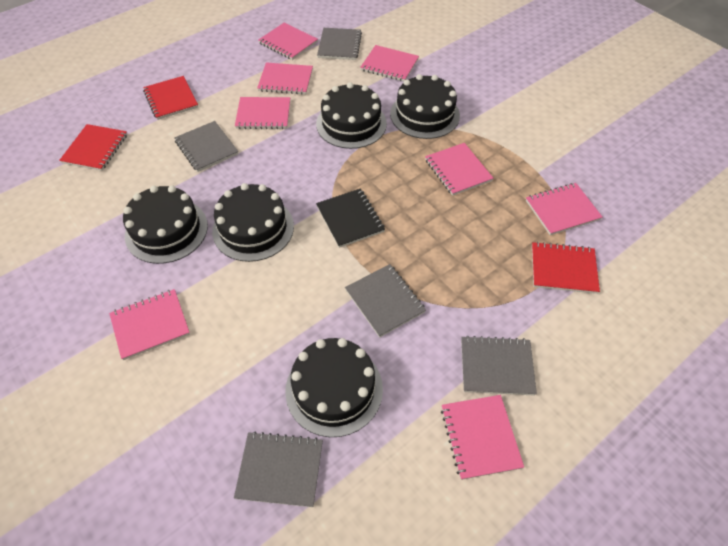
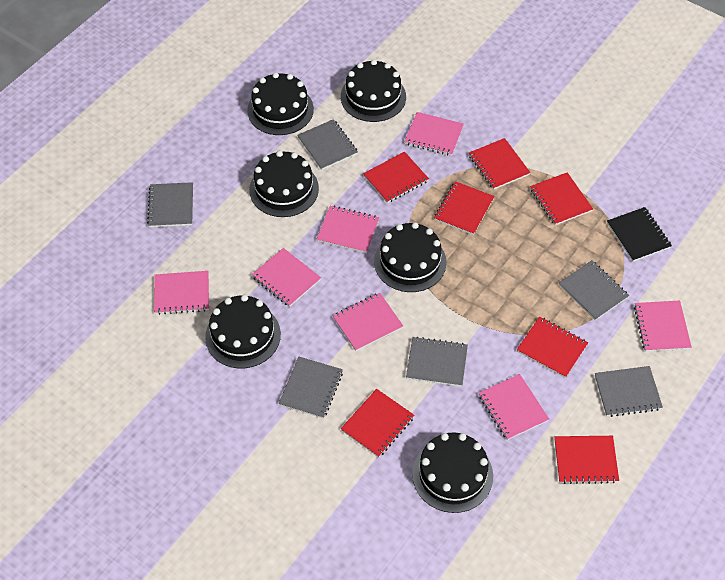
black cake: 5 -> 6
grey notebook: 5 -> 6
pink notebook: 8 -> 7
red notebook: 3 -> 7

